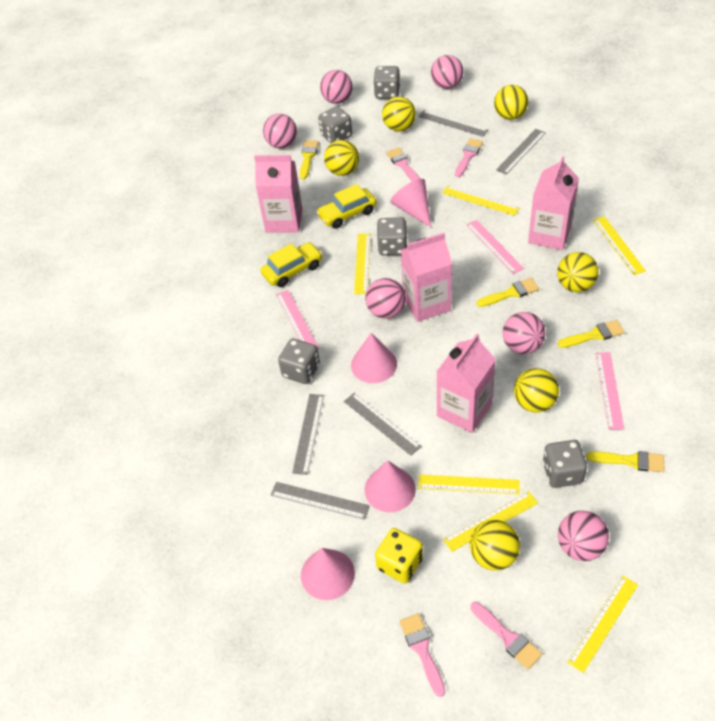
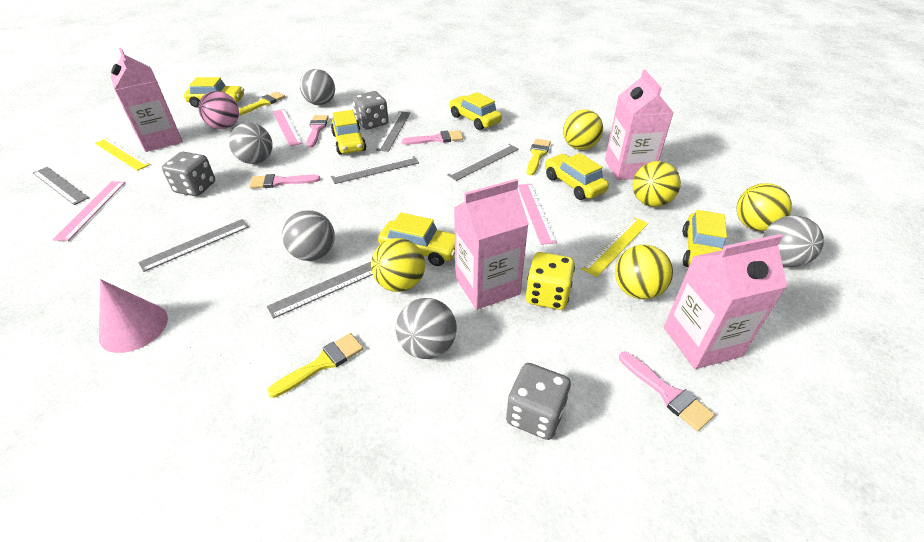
grey ball: 0 -> 5
grey dice: 5 -> 3
grey ruler: 5 -> 6
pink ball: 6 -> 1
pink cone: 4 -> 1
yellow ball: 6 -> 5
yellow brush: 4 -> 3
yellow car: 2 -> 6
yellow ruler: 6 -> 2

